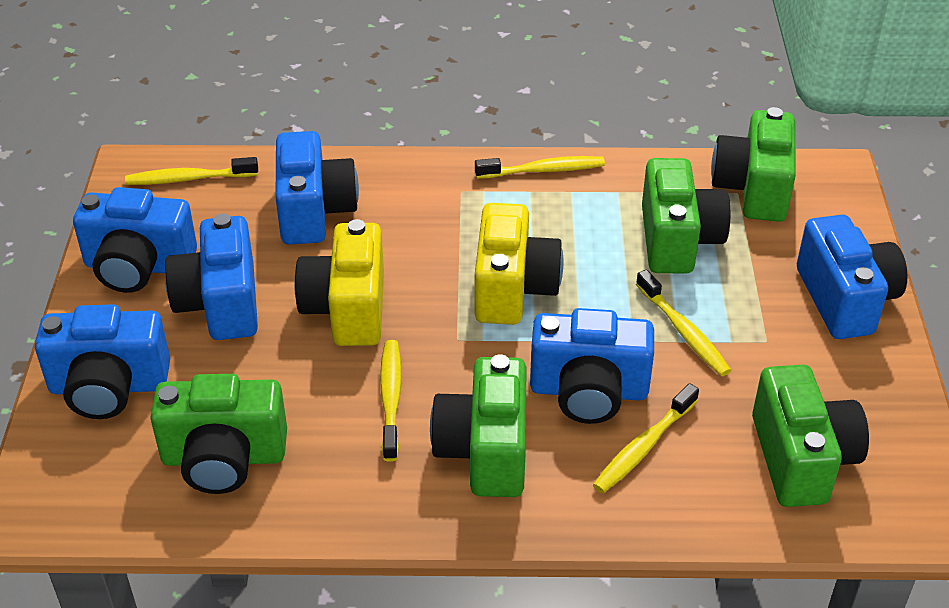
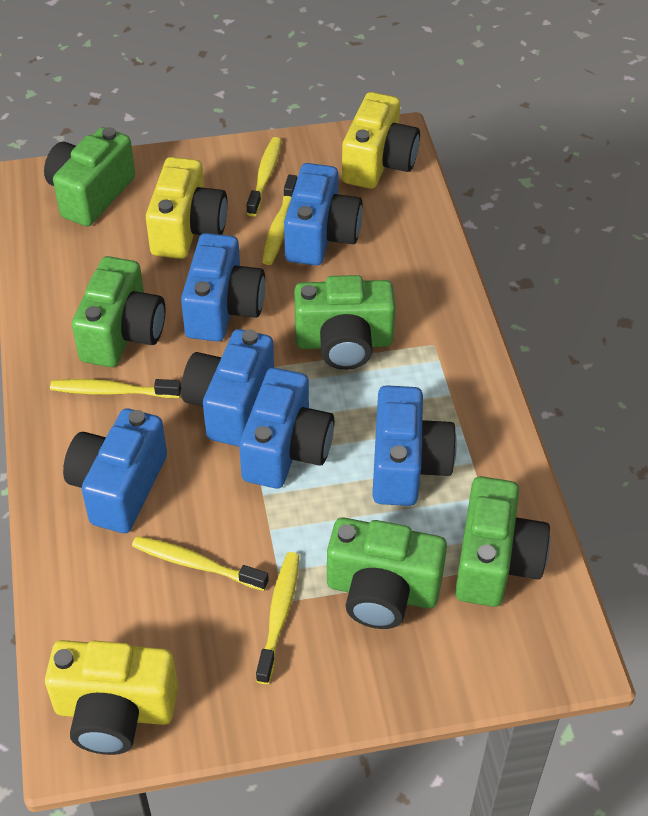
yellow camera: 2 -> 3

